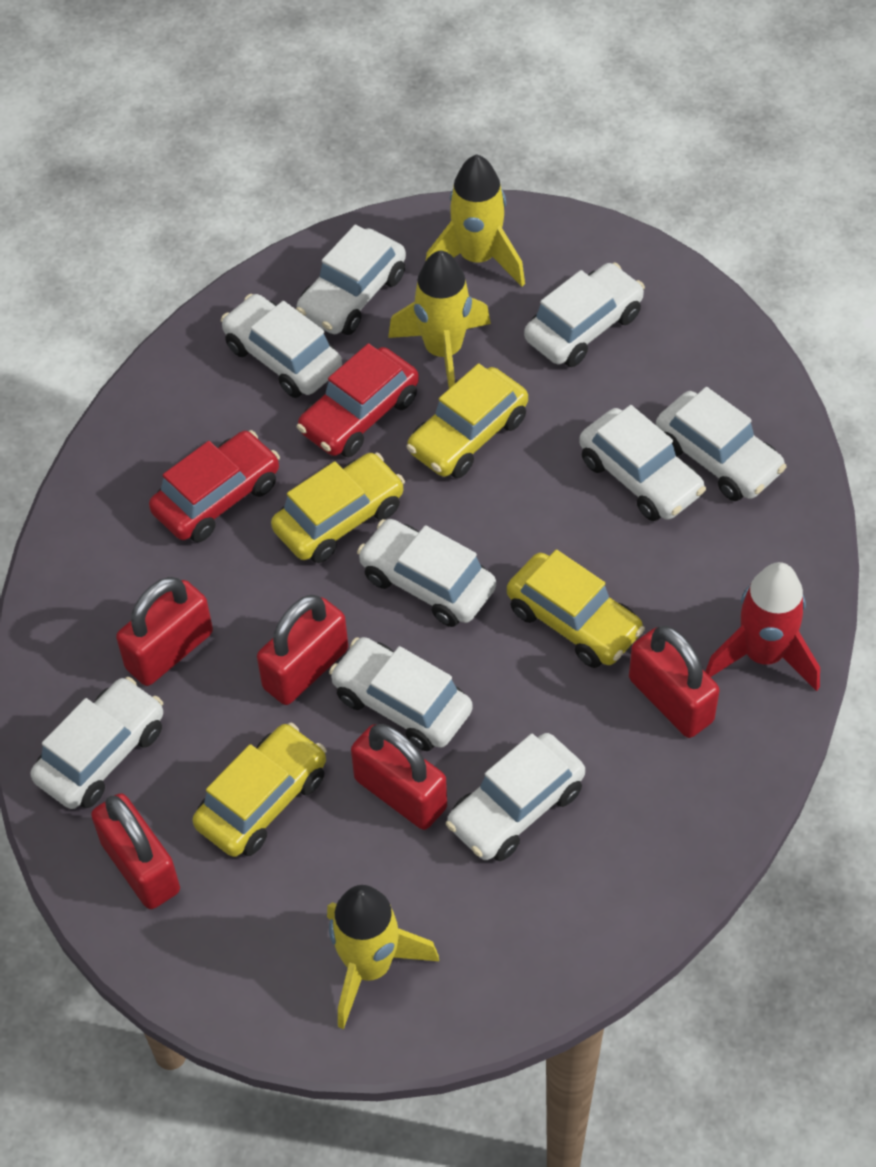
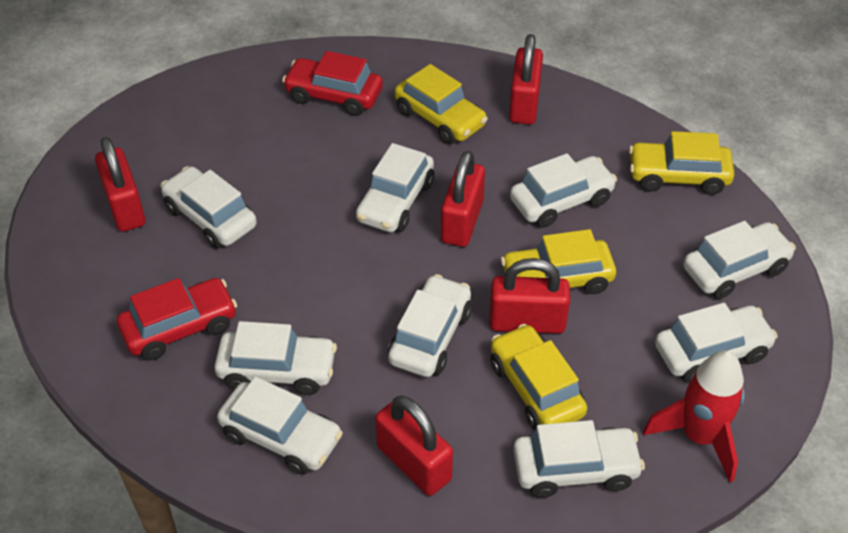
yellow rocket: 3 -> 0

